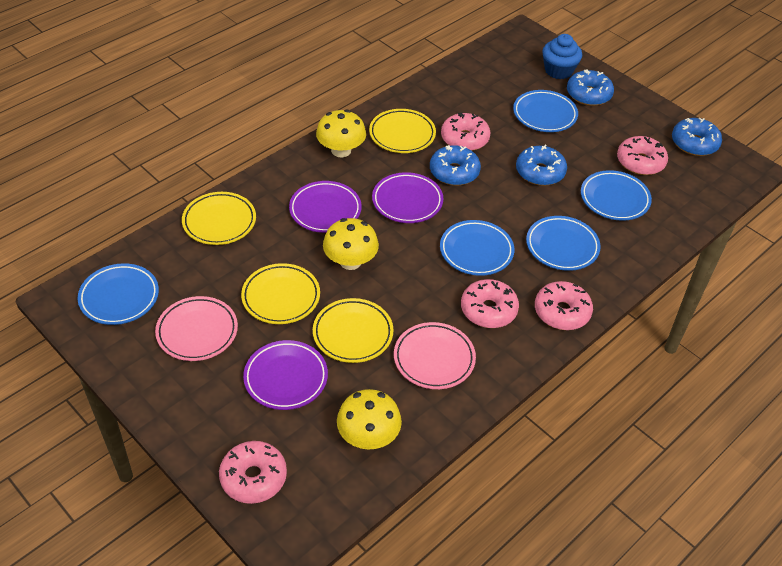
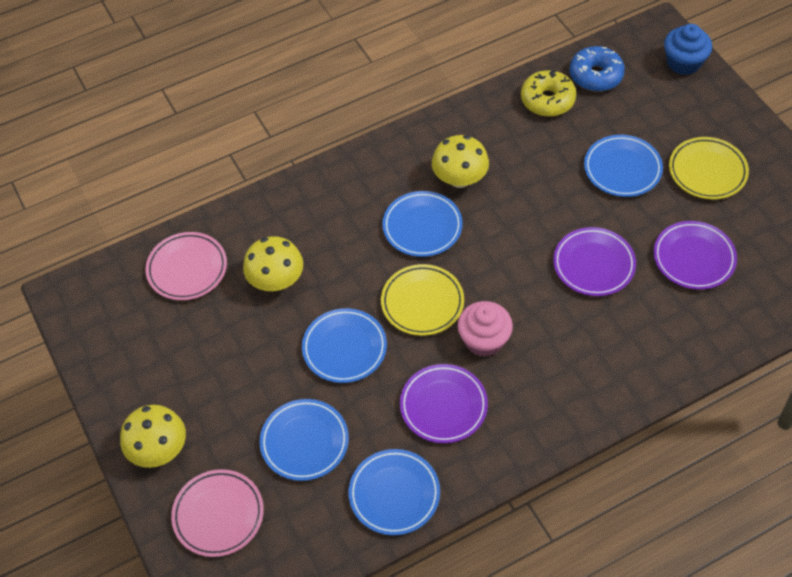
blue donut: 4 -> 1
pink cupcake: 0 -> 1
pink donut: 5 -> 0
yellow donut: 0 -> 1
yellow plate: 4 -> 2

